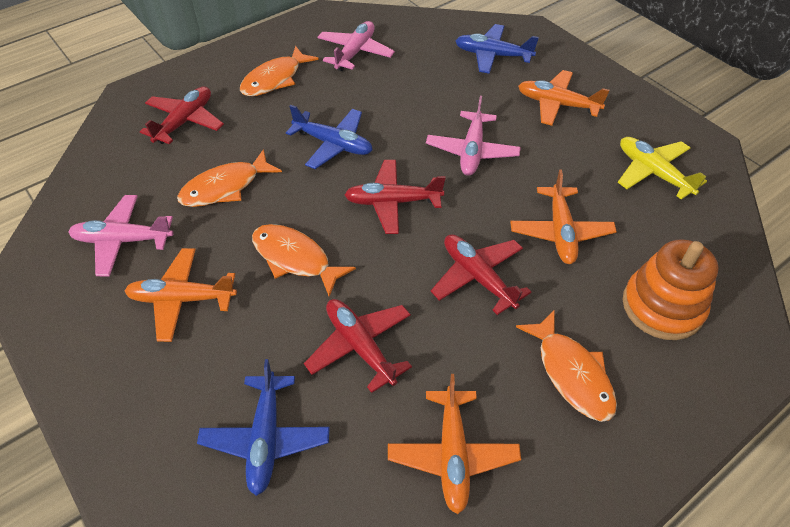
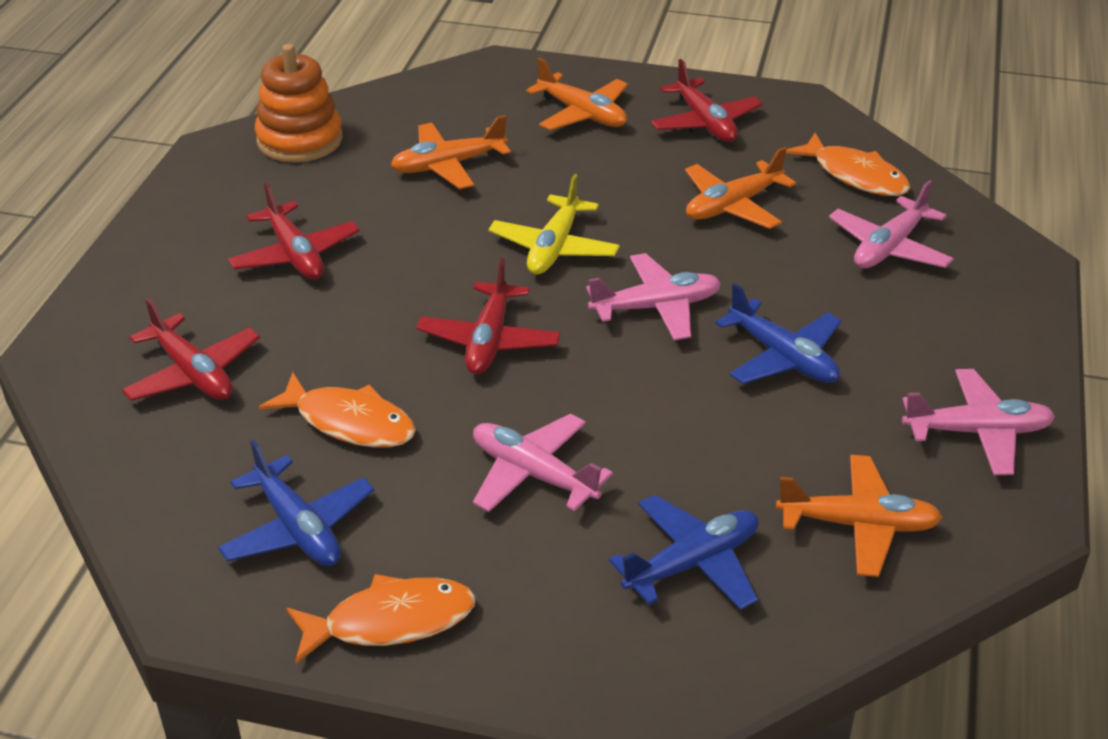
orange fish: 4 -> 3
pink plane: 3 -> 4

